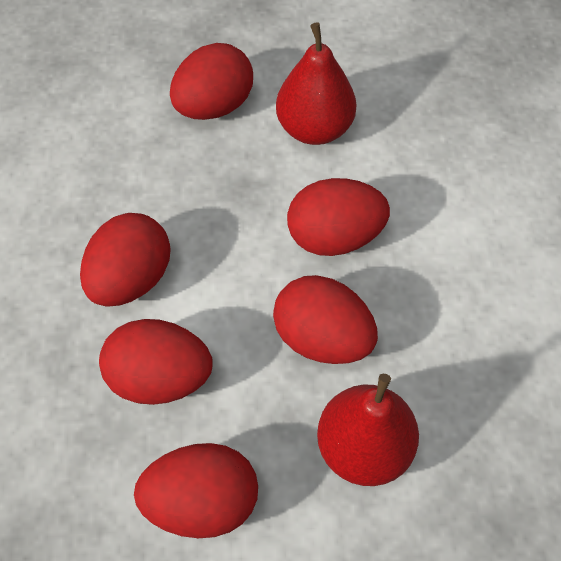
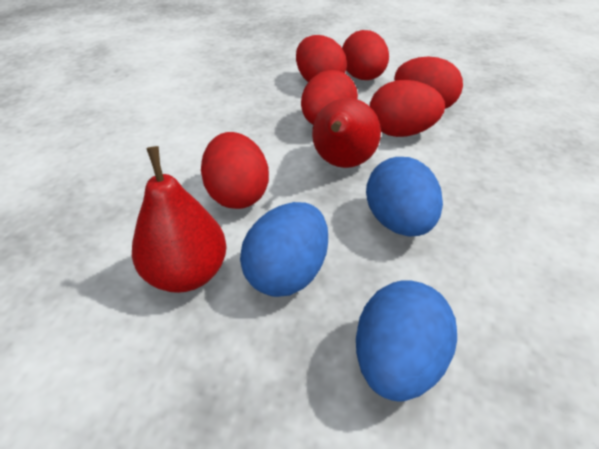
blue egg: 0 -> 3

